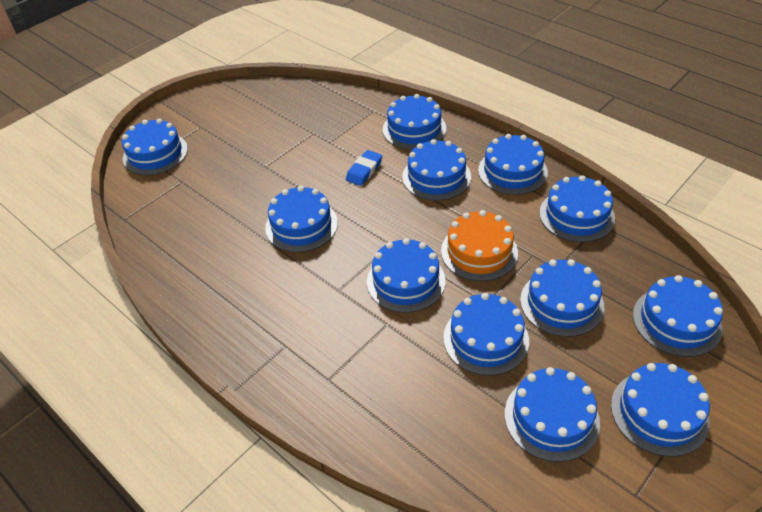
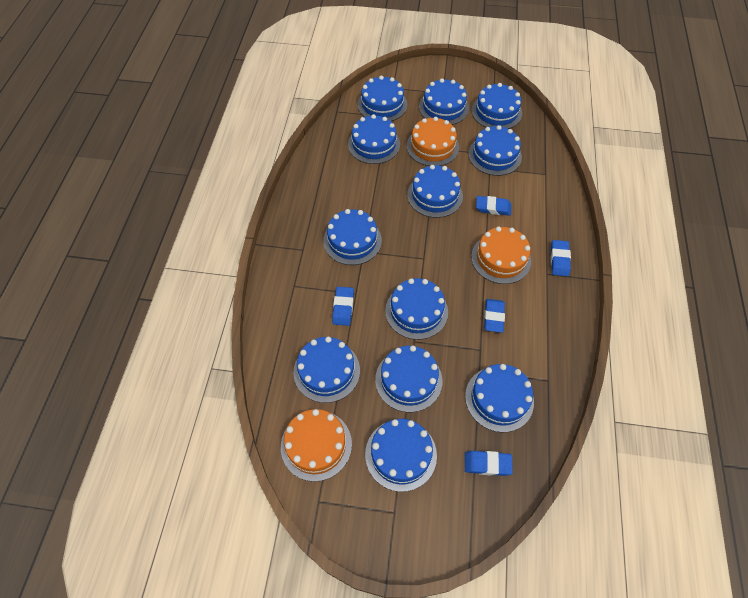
blue eraser: 1 -> 5
orange cake: 1 -> 3

